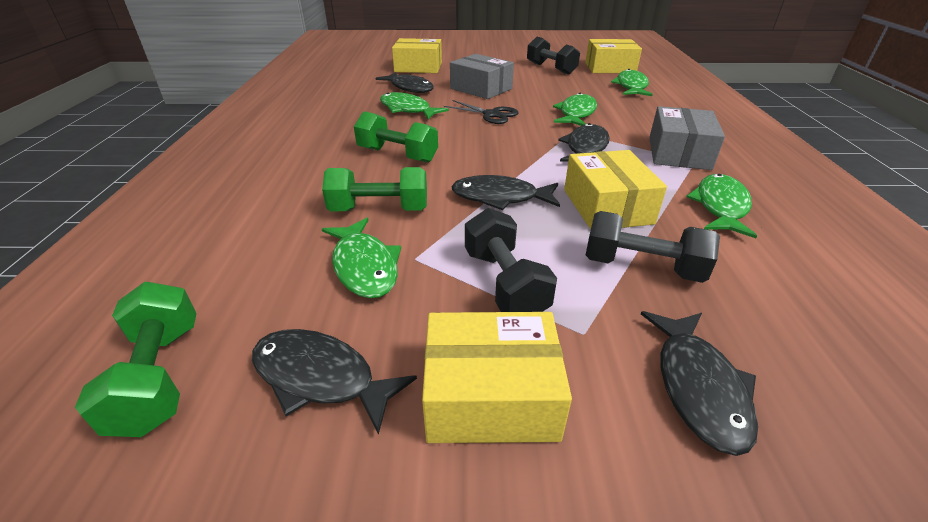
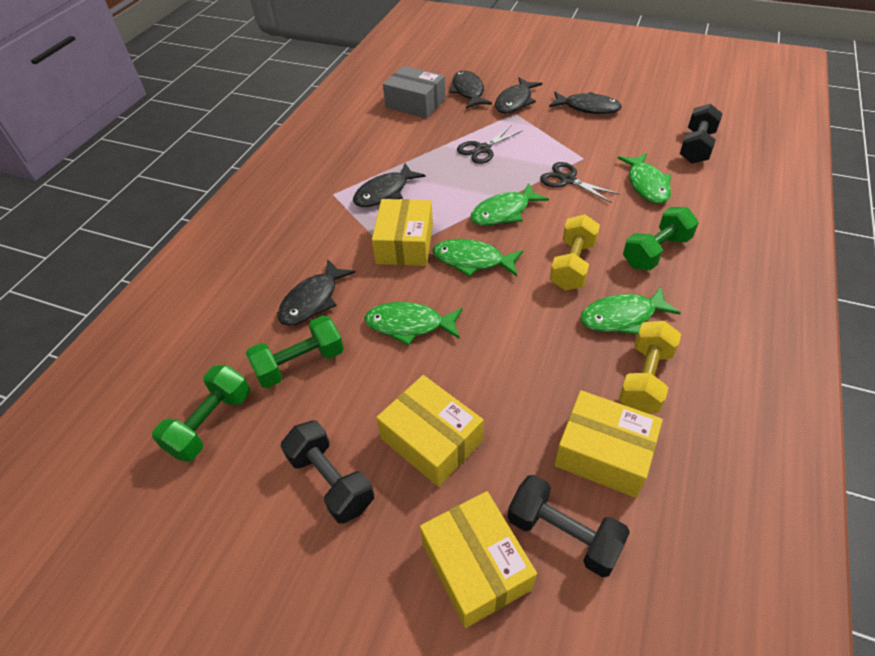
black scissors: 1 -> 2
grey box: 2 -> 1
yellow dumbbell: 0 -> 2

